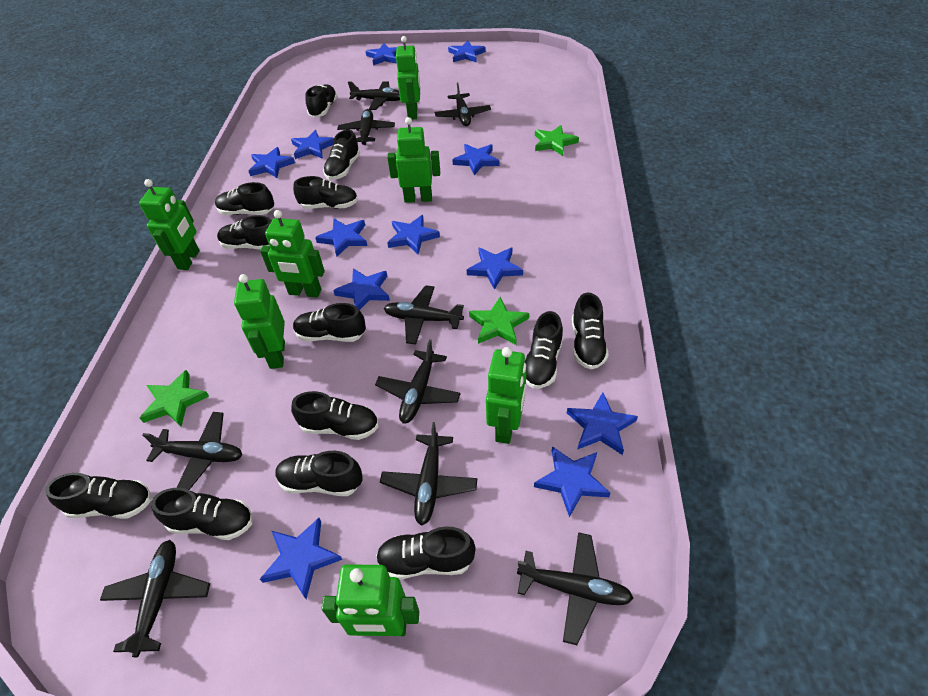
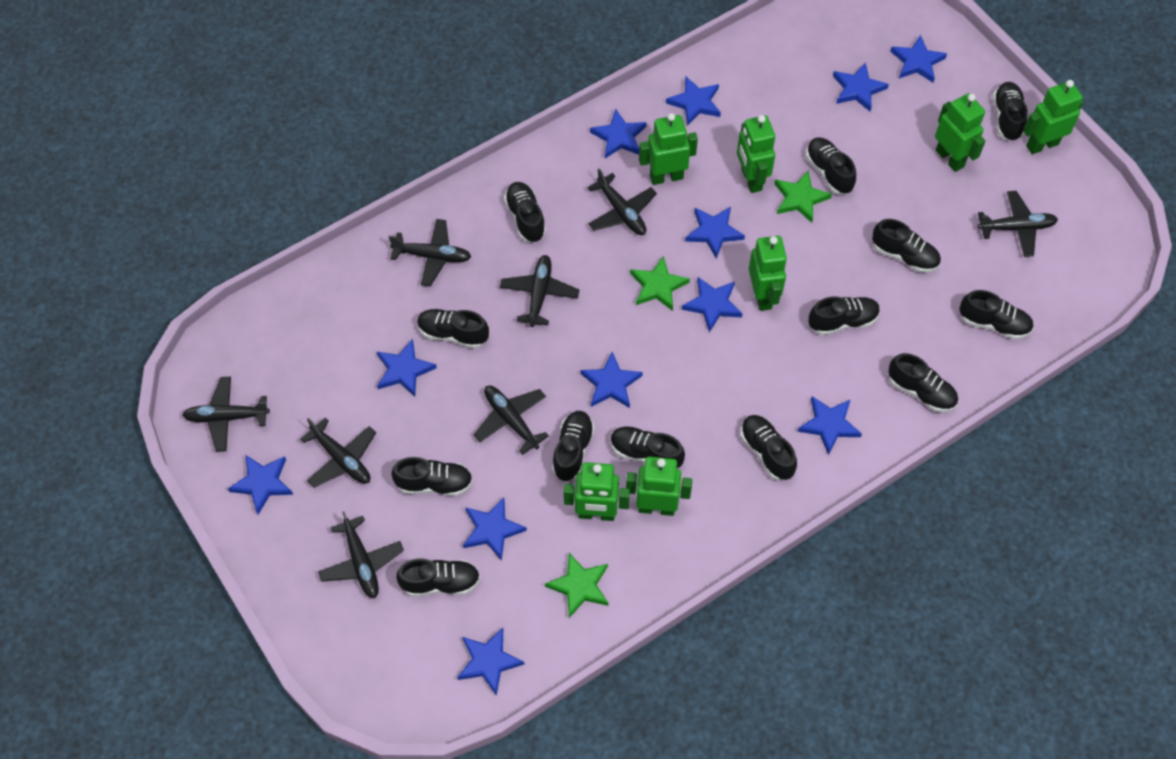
black plane: 9 -> 8

